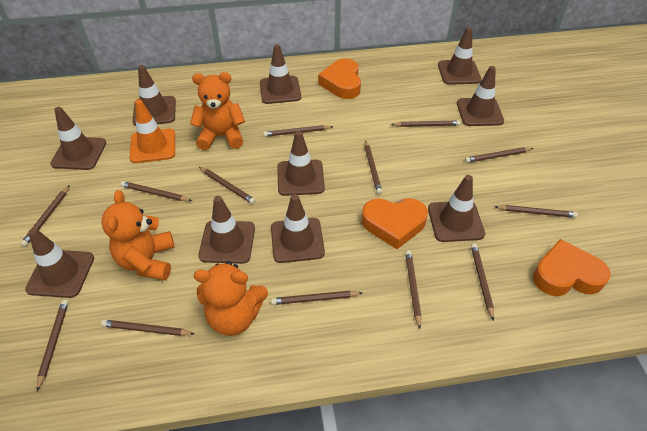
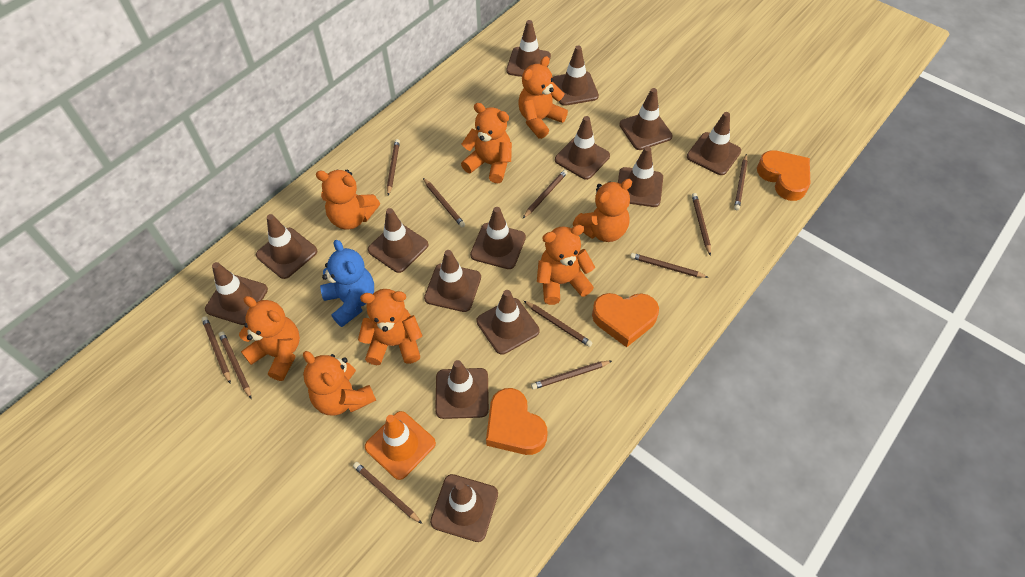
blue teddy bear: 0 -> 1
brown pencil: 13 -> 11
brown traffic cone: 10 -> 14
orange teddy bear: 3 -> 8

